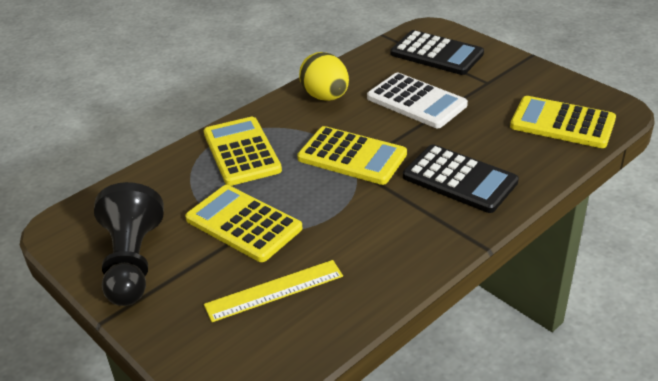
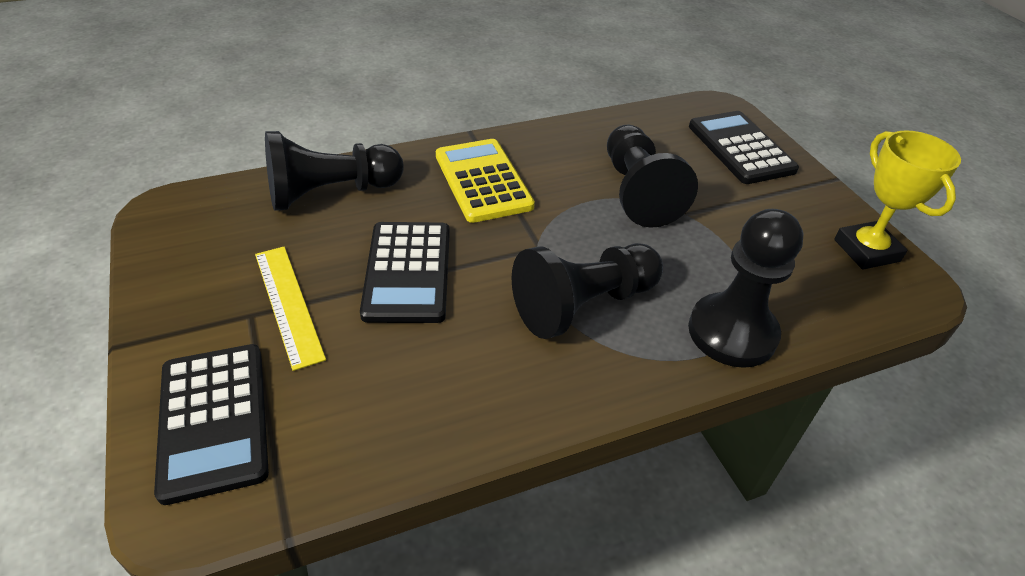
black calculator: 2 -> 3
black pawn: 1 -> 4
white calculator: 1 -> 0
yellow calculator: 4 -> 1
yellow egg: 1 -> 0
yellow trophy: 0 -> 1

